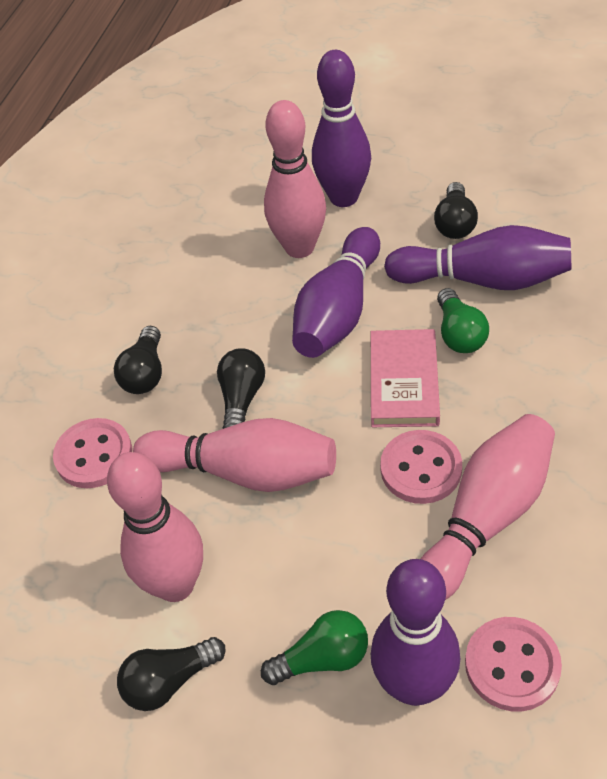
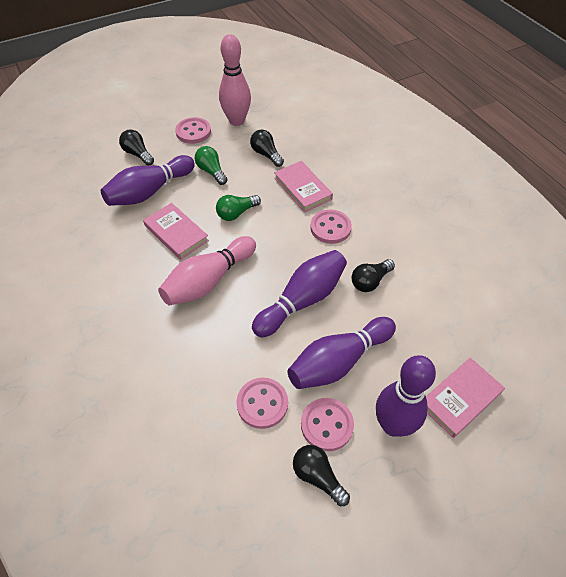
pink book: 1 -> 3
pink bowling pin: 4 -> 2
pink button: 3 -> 4

